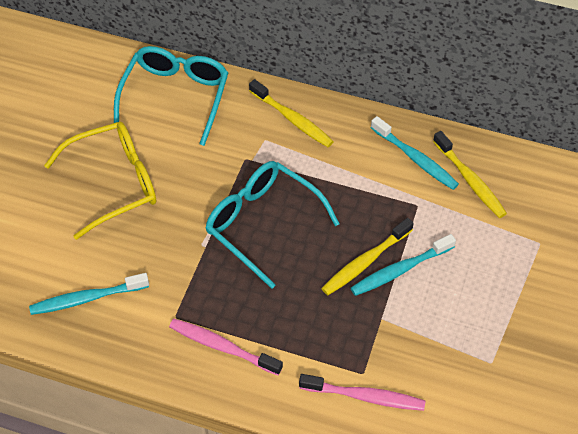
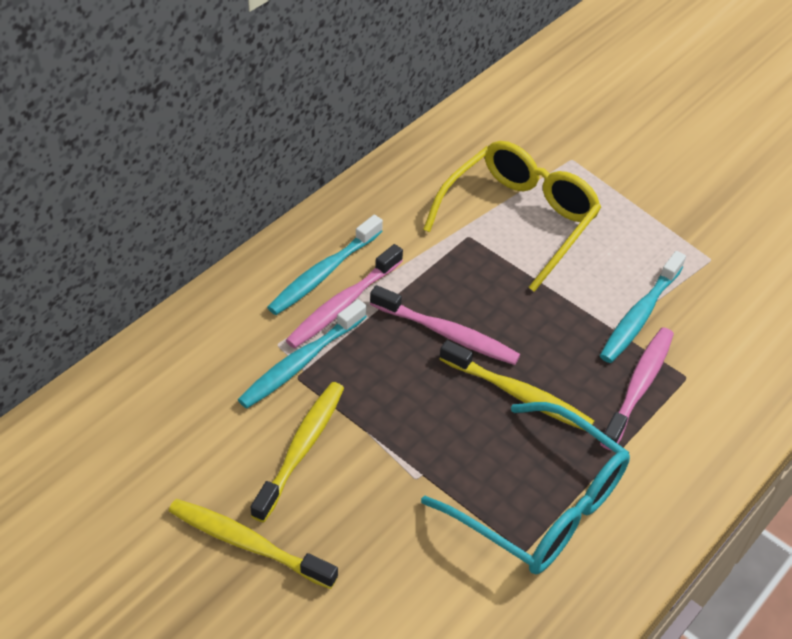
pink toothbrush: 2 -> 3
turquoise glasses: 2 -> 1

